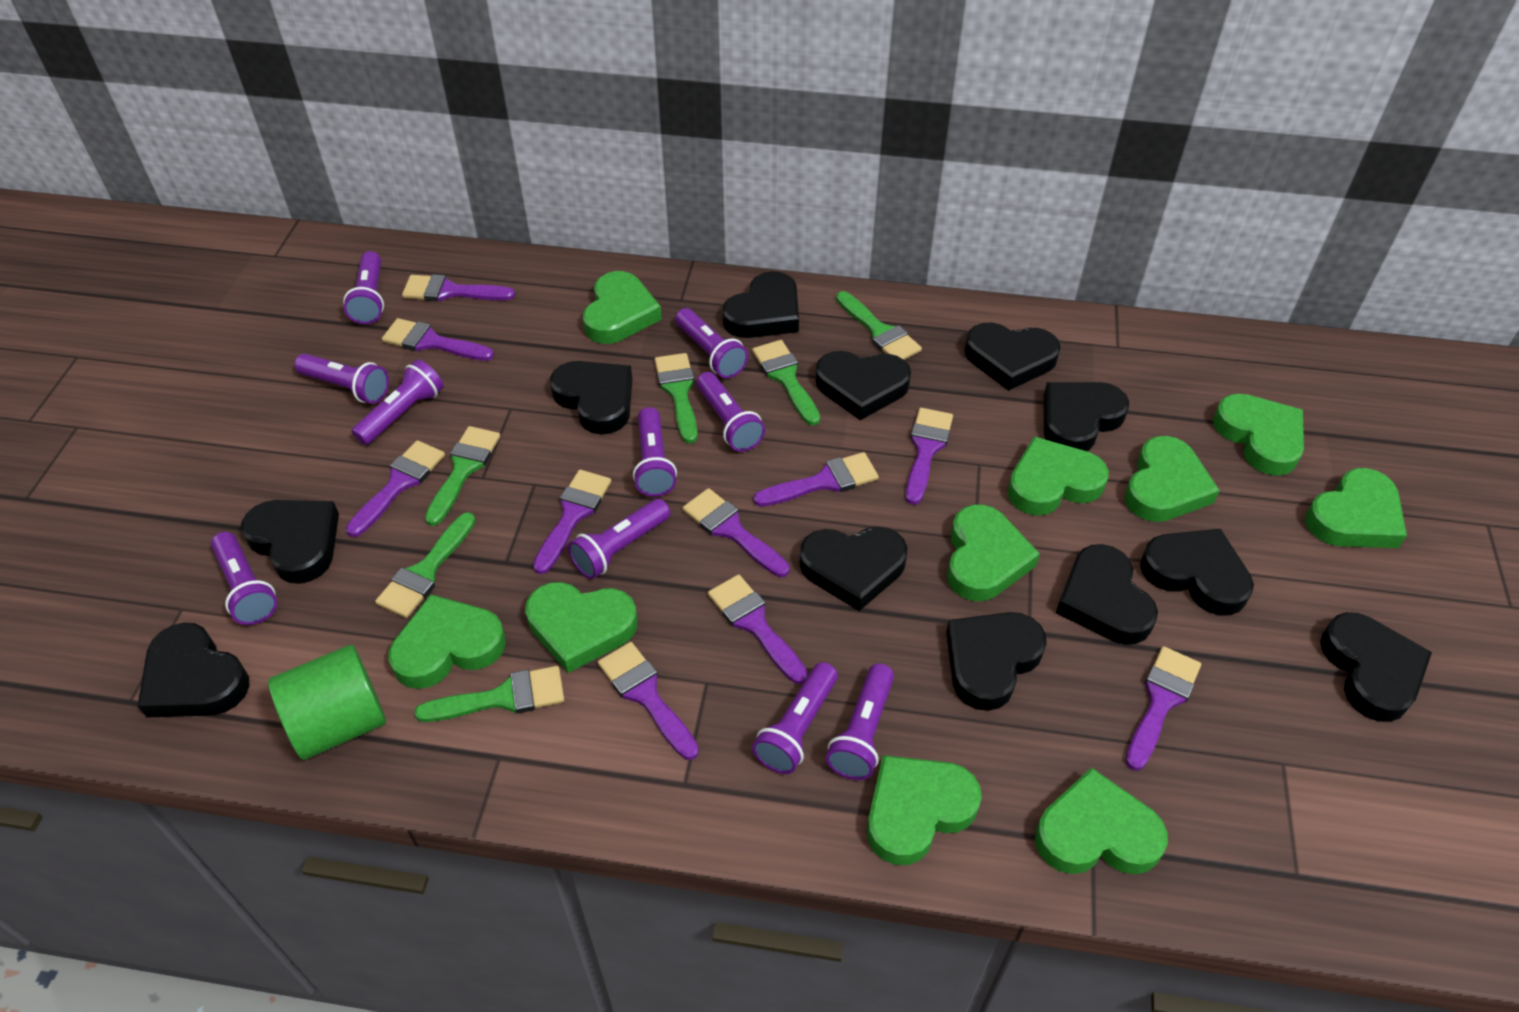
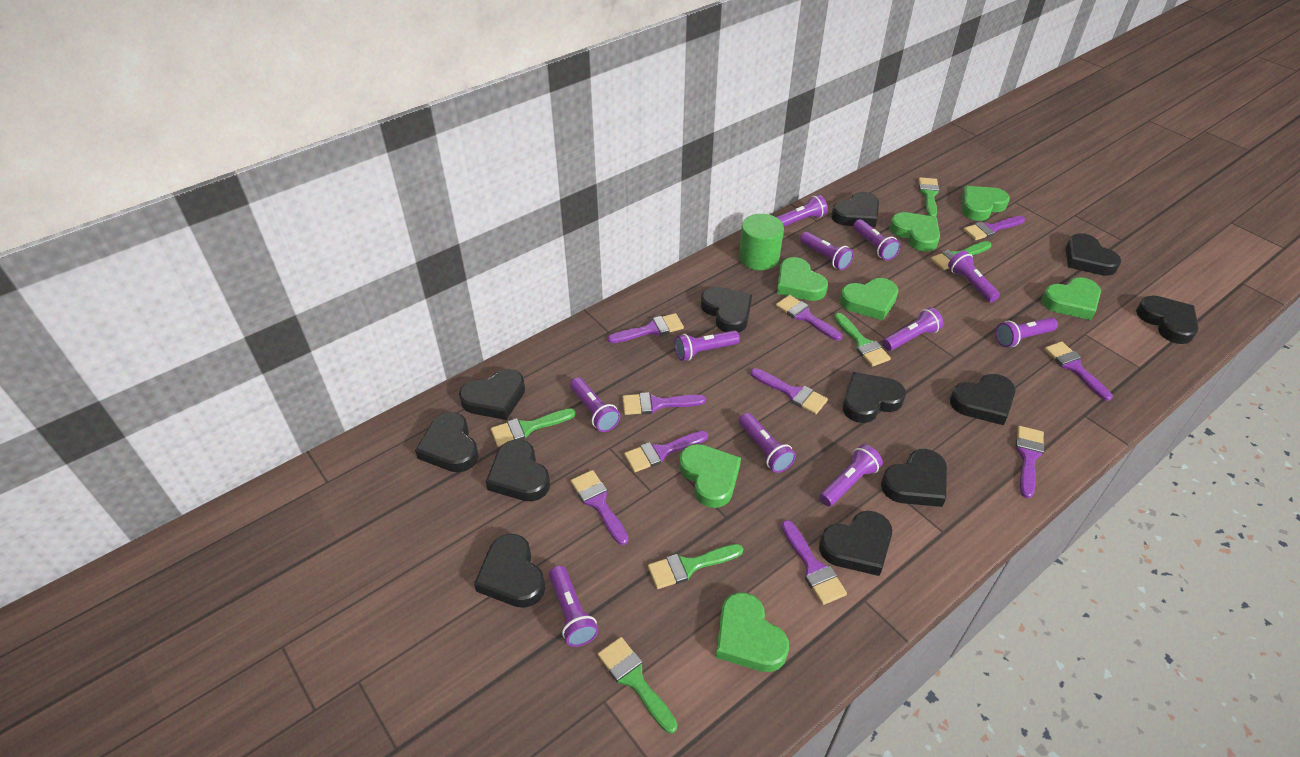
green heart: 10 -> 7
purple flashlight: 10 -> 11

